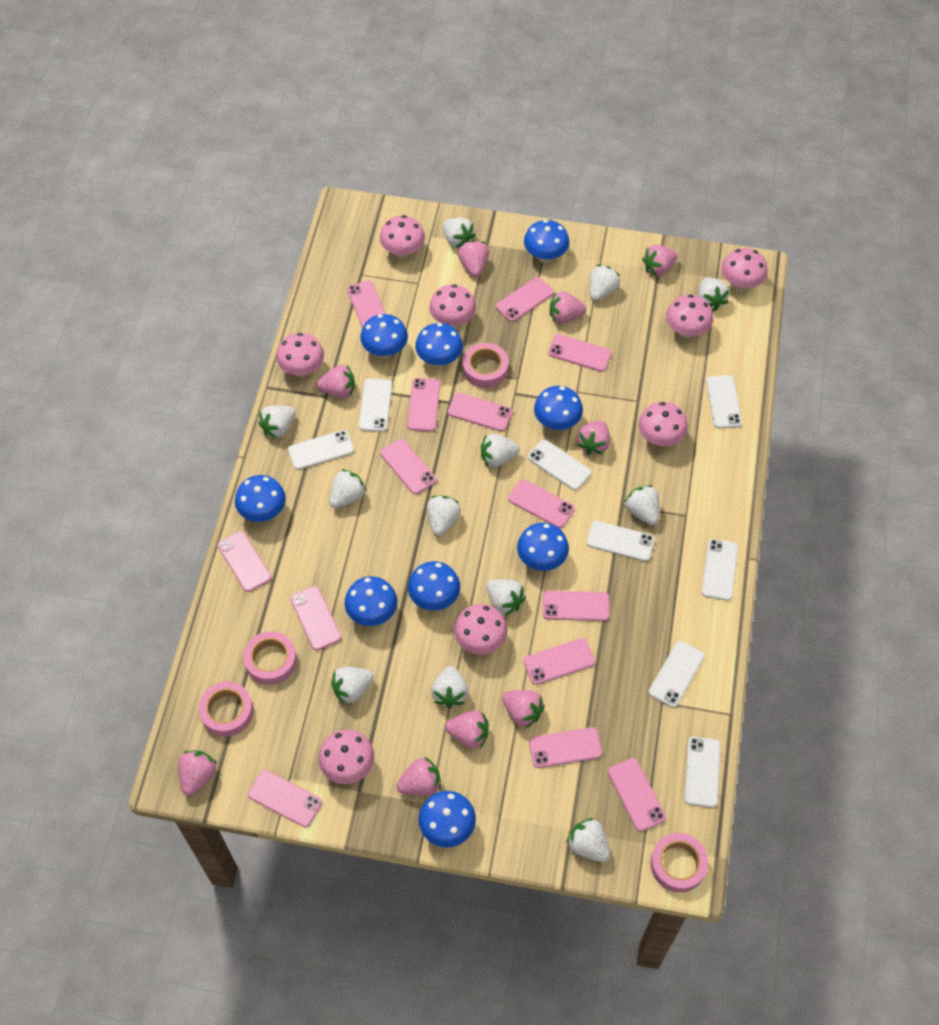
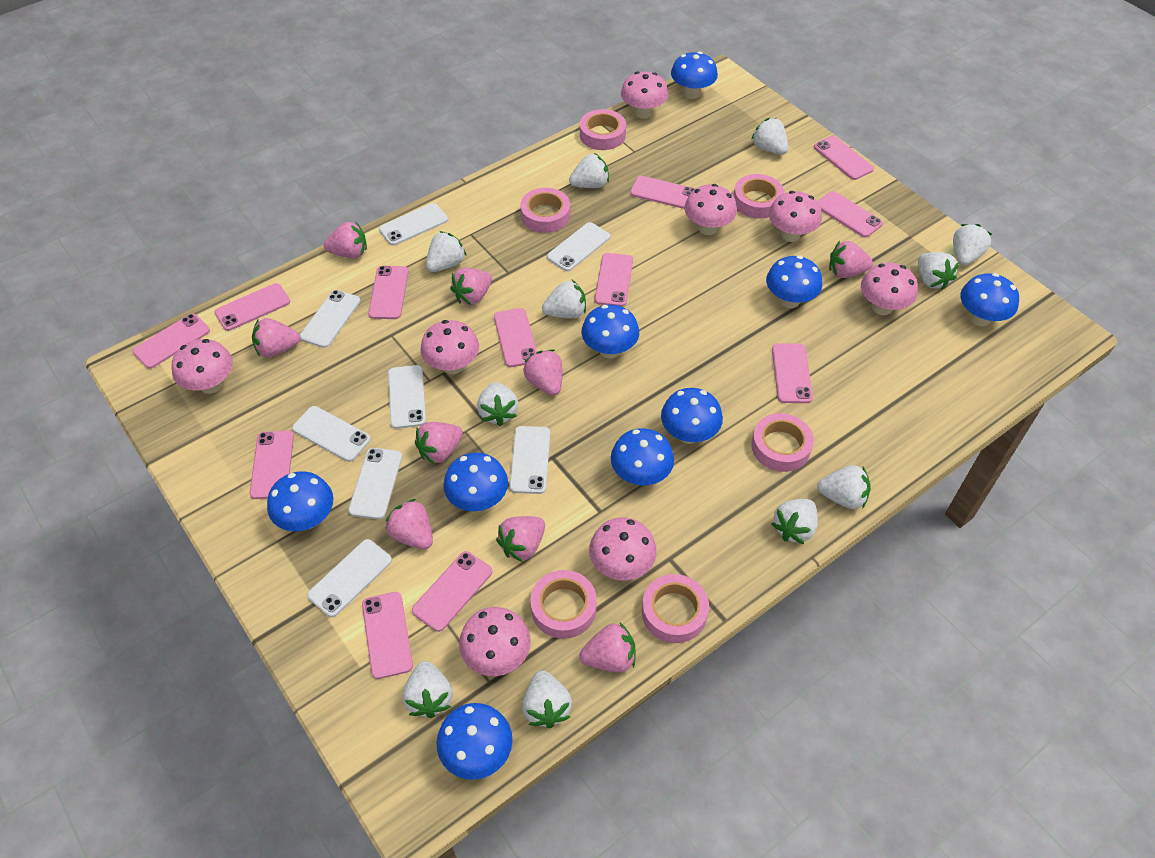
pink phone: 14 -> 12
pink tape: 4 -> 6
white strawberry: 12 -> 11

